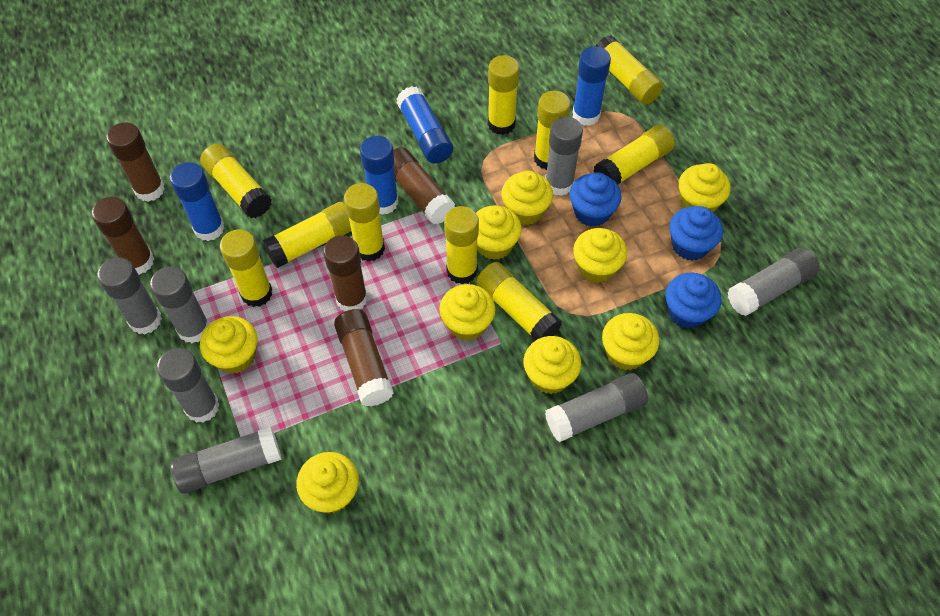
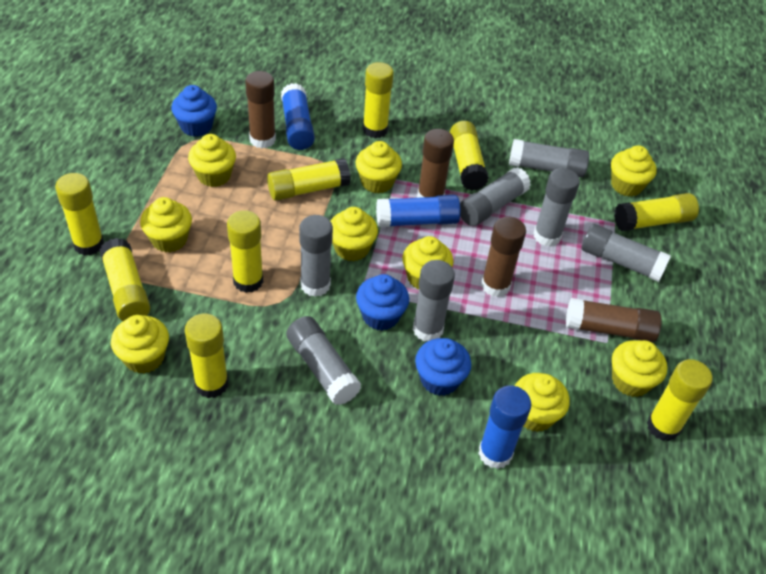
blue glue stick: 4 -> 3
brown glue stick: 5 -> 4
yellow glue stick: 10 -> 9

